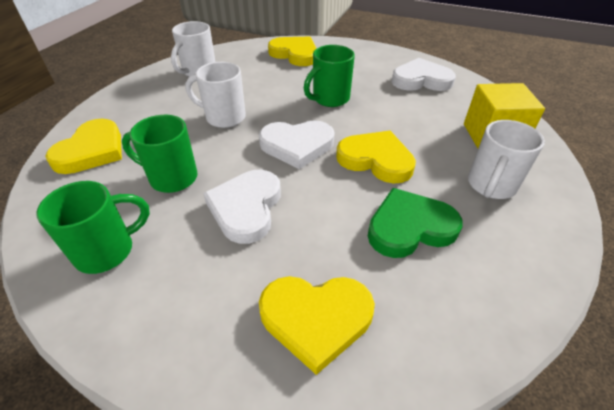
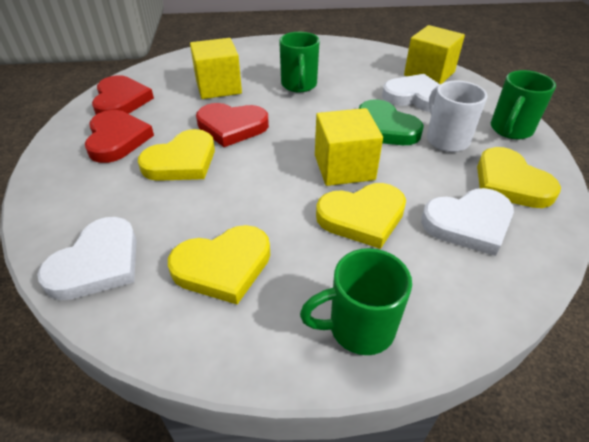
red heart: 0 -> 3
white mug: 3 -> 1
yellow cube: 1 -> 3

